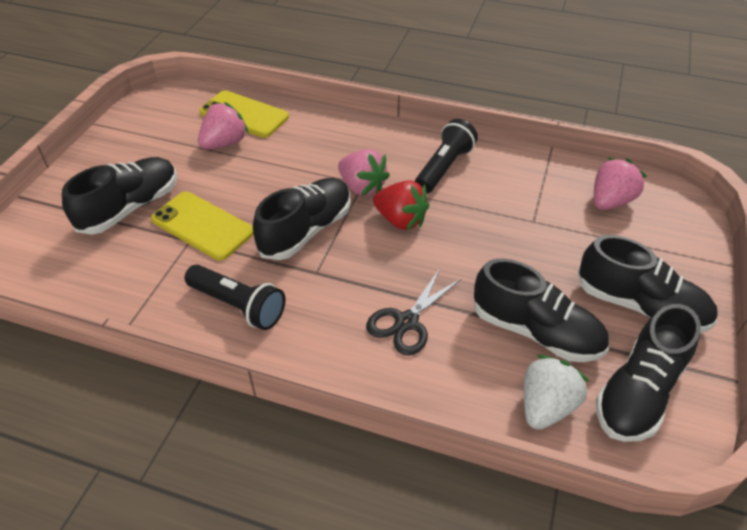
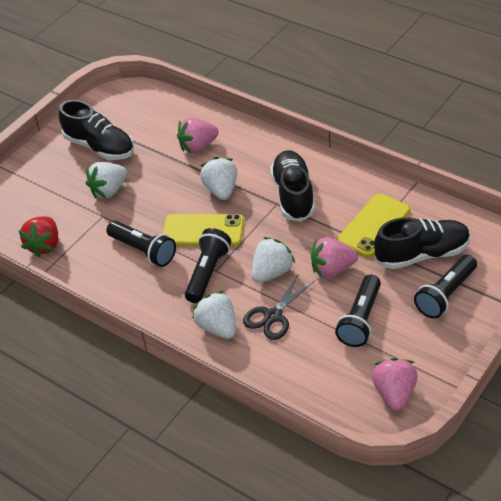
black flashlight: 2 -> 4
black shoe: 5 -> 3
white strawberry: 1 -> 4

